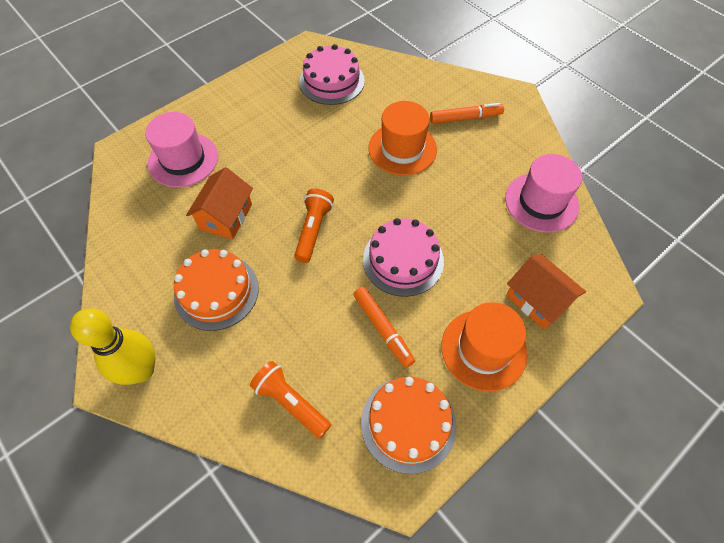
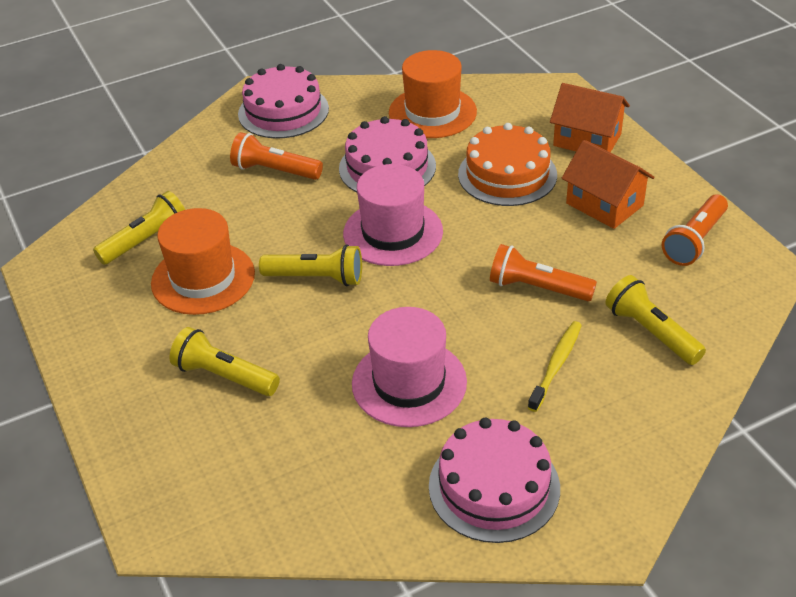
orange cake: 2 -> 1
orange flashlight: 2 -> 3
orange marker: 2 -> 0
pink cake: 2 -> 3
yellow bowling pin: 1 -> 0
yellow flashlight: 0 -> 4
yellow toothbrush: 0 -> 1

